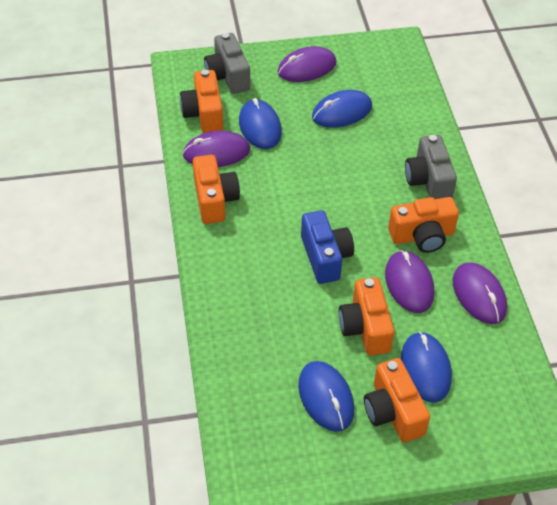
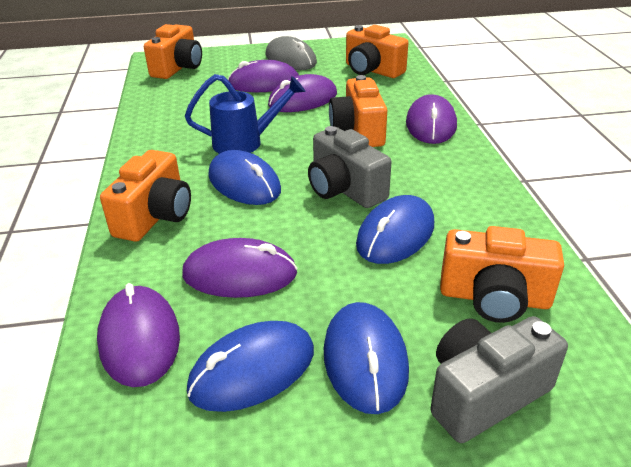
blue camera: 1 -> 0
blue watering can: 0 -> 1
grey mouse: 0 -> 1
purple mouse: 4 -> 5

